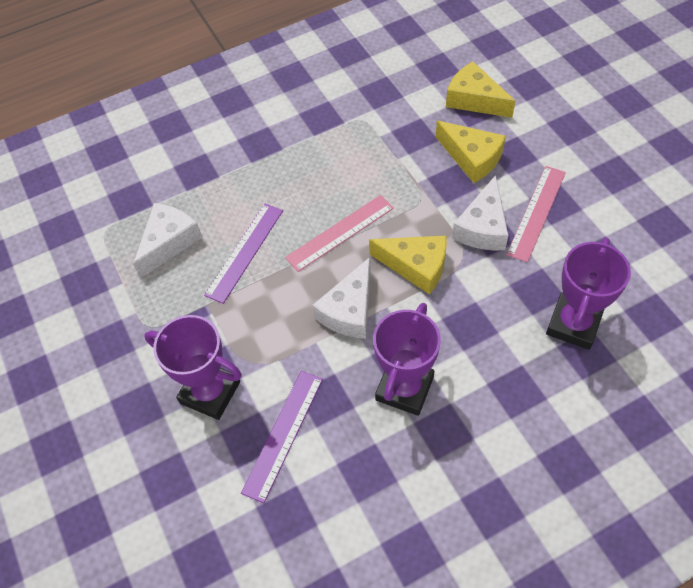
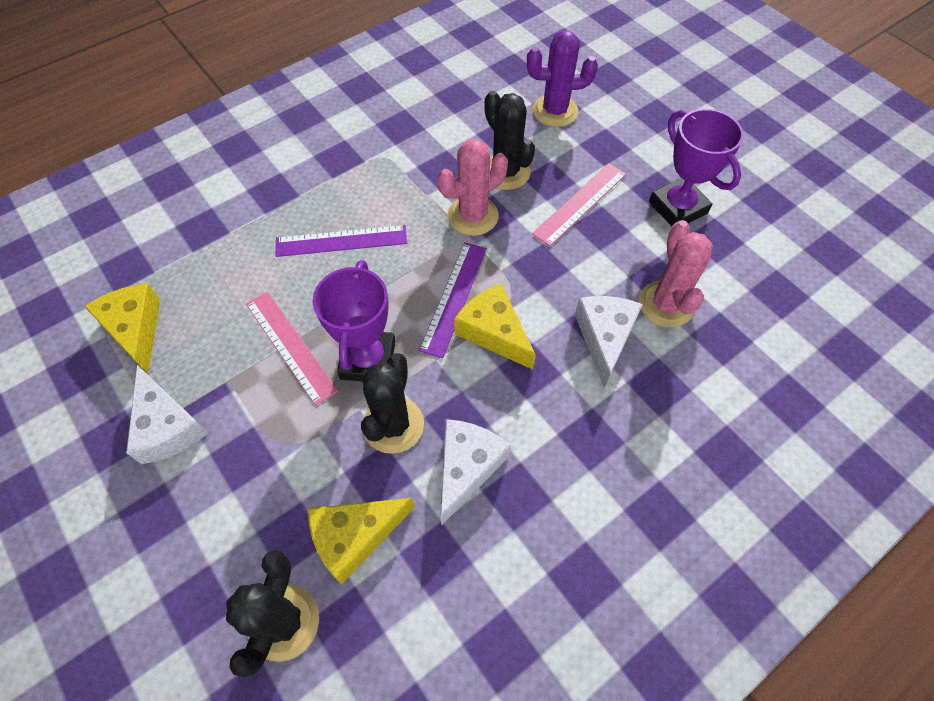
black cactus: 0 -> 3
pink cactus: 0 -> 2
purple cactus: 0 -> 1
purple trophy: 3 -> 2

